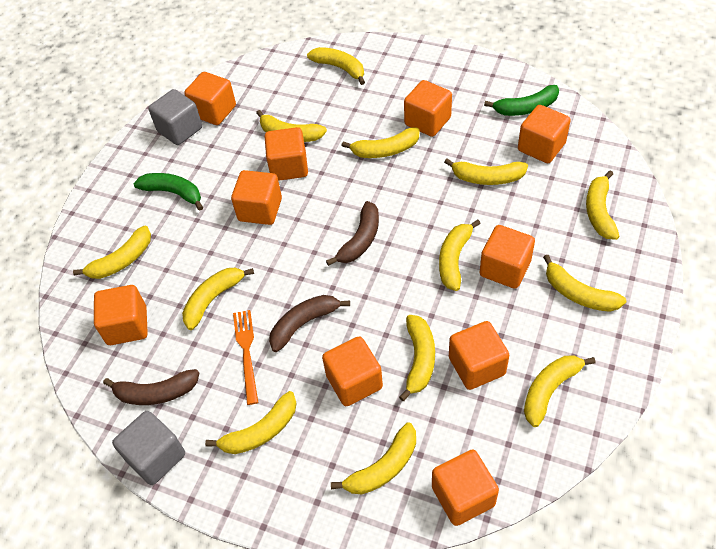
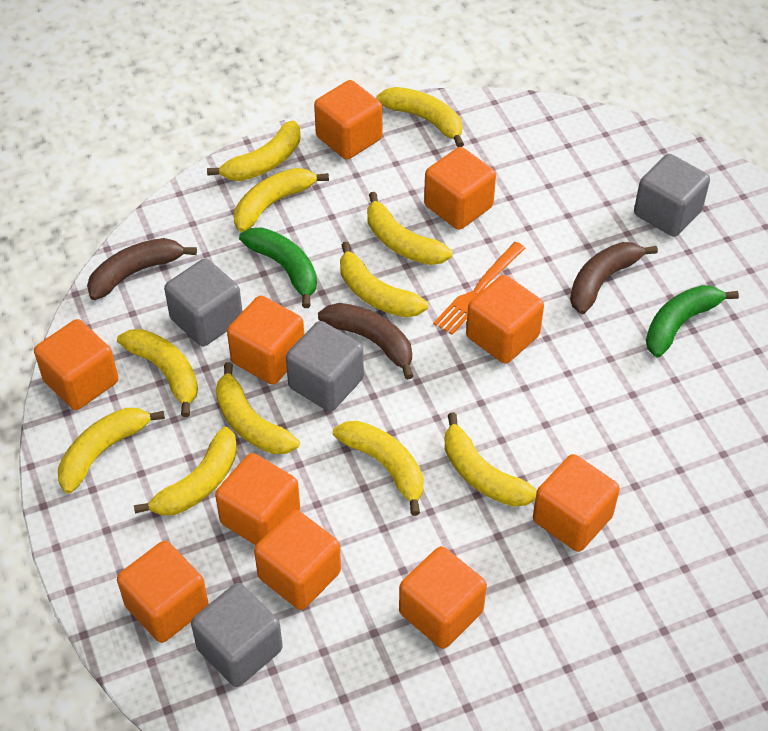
grey cube: 2 -> 4
yellow banana: 13 -> 11

